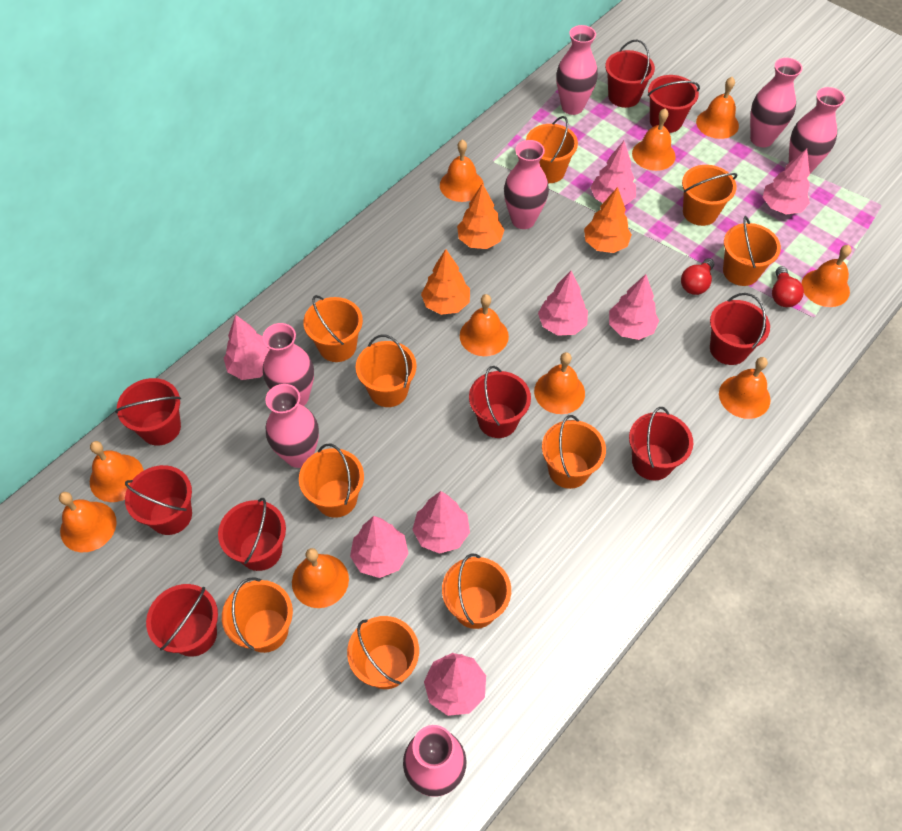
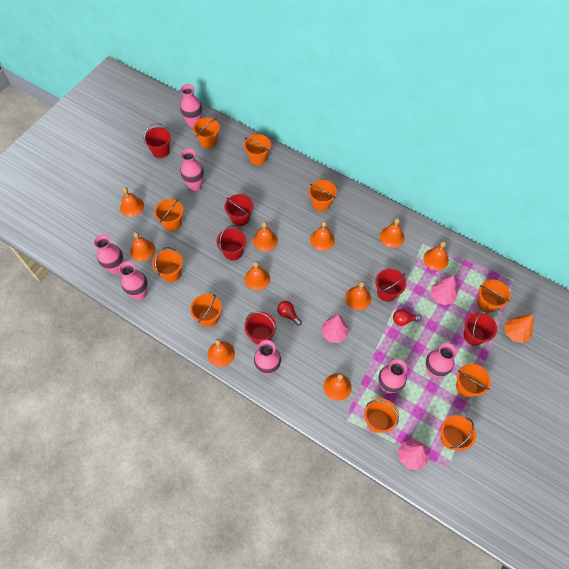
orange tree: 3 -> 1
pink tree: 8 -> 3
red bucket: 9 -> 6

